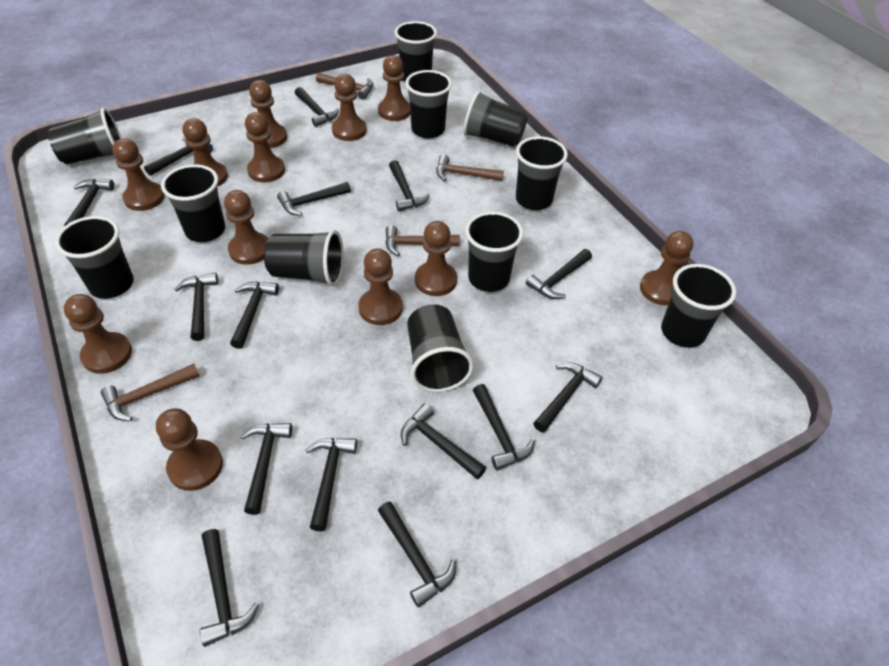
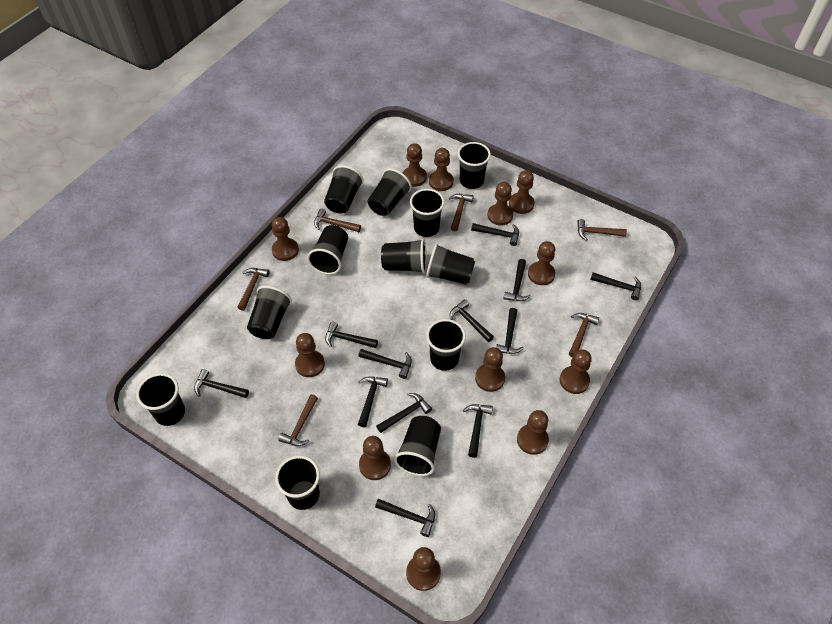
black cup: 11 -> 12
black hammer: 15 -> 12
brown hammer: 4 -> 6

